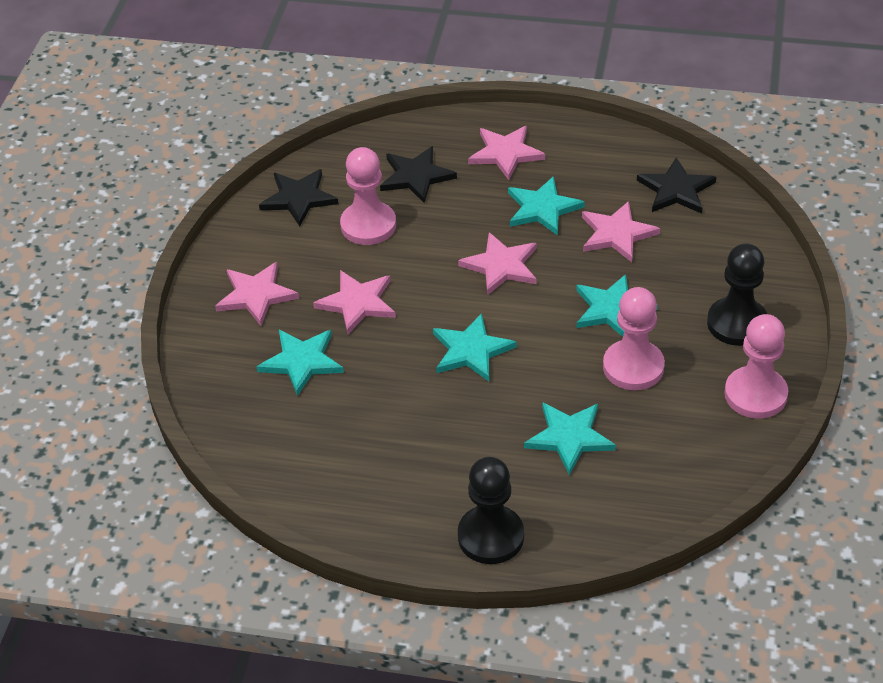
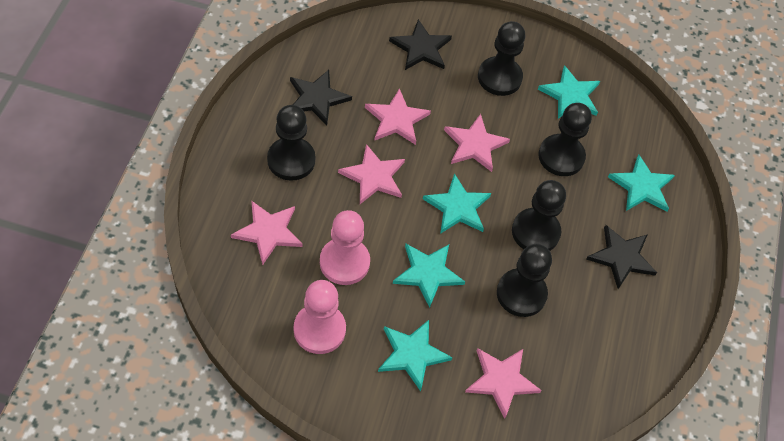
black pawn: 2 -> 5
pink pawn: 3 -> 2

